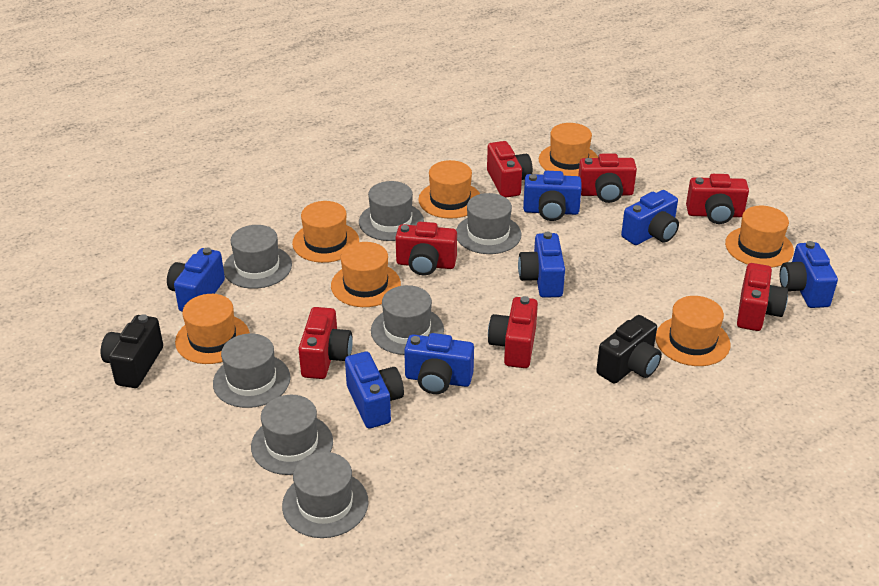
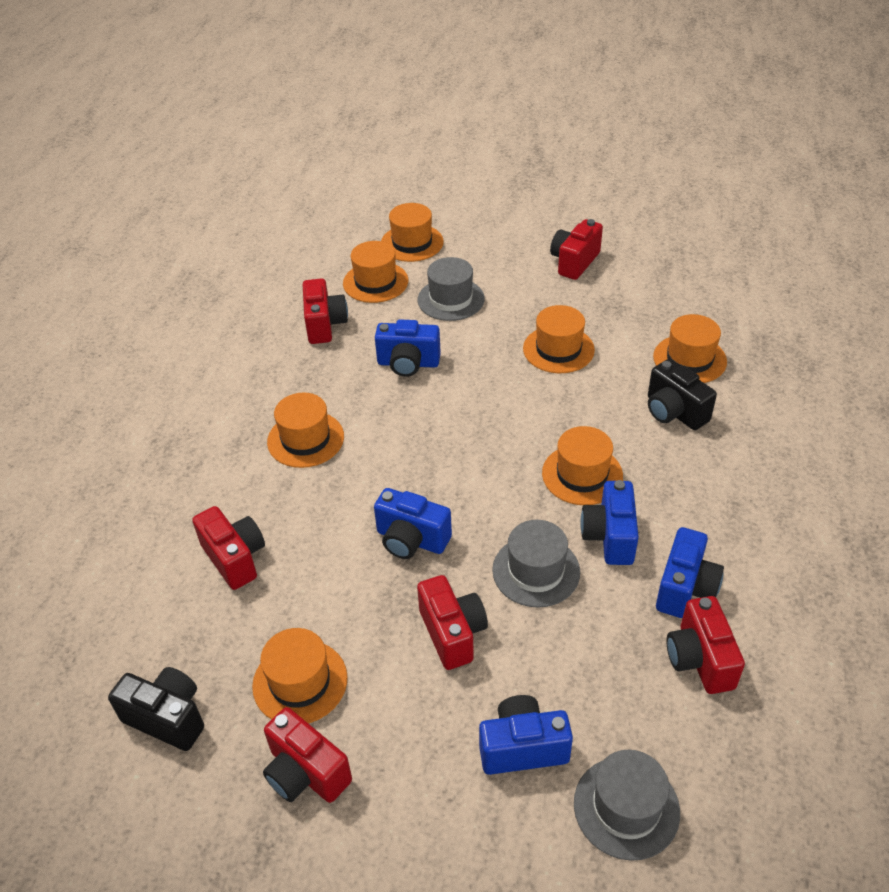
blue camera: 7 -> 5
grey hat: 7 -> 3
red camera: 7 -> 6

